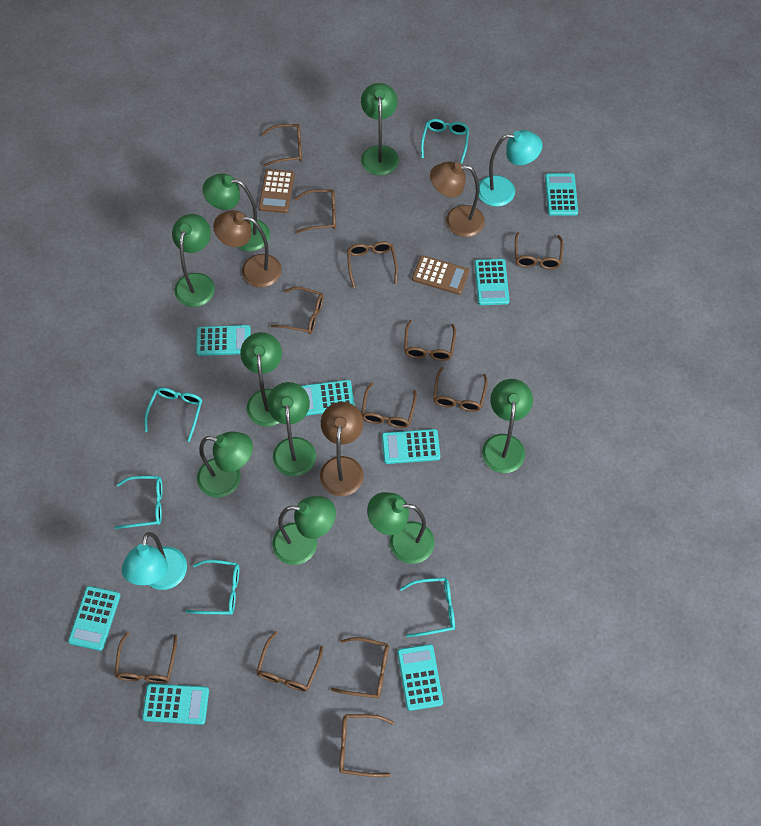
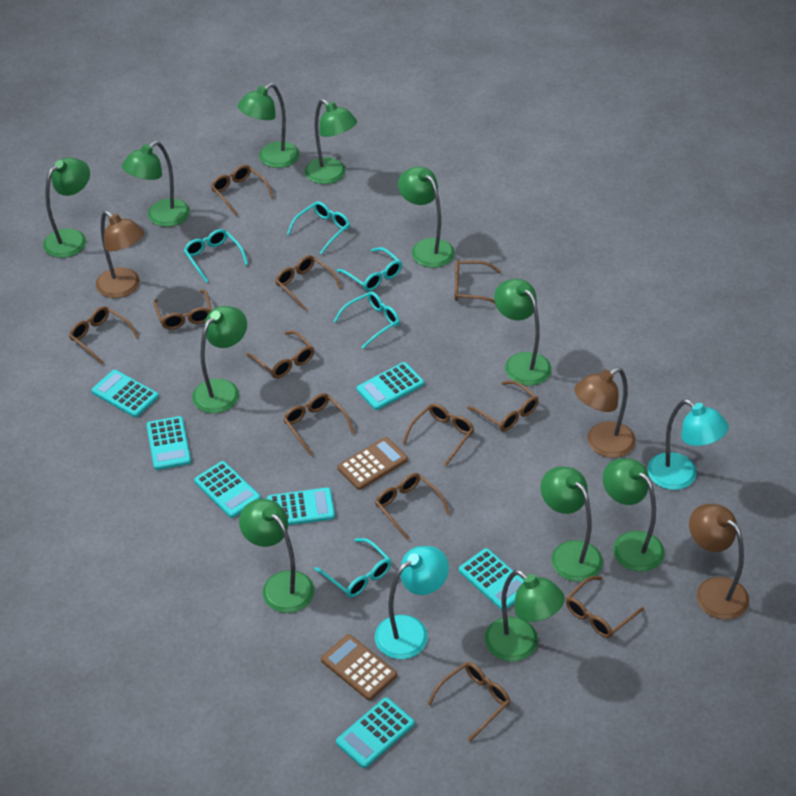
green lamp: 9 -> 11
turquoise calculator: 8 -> 7

